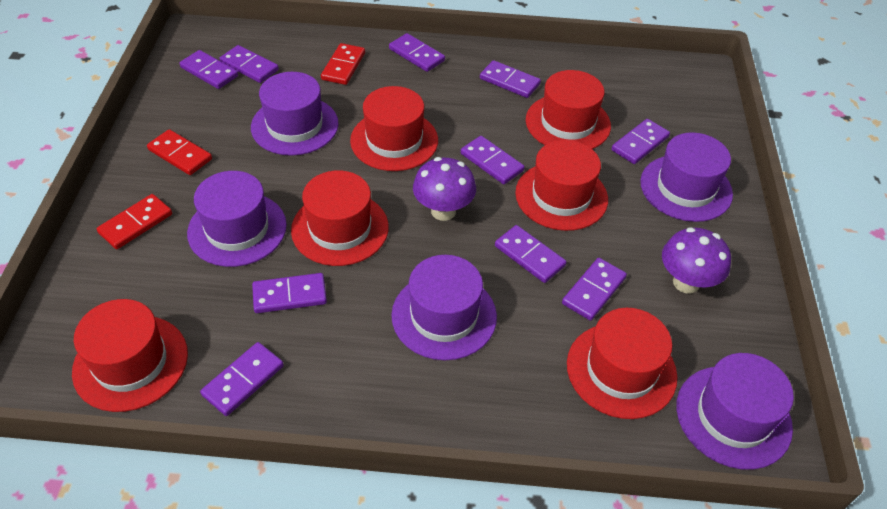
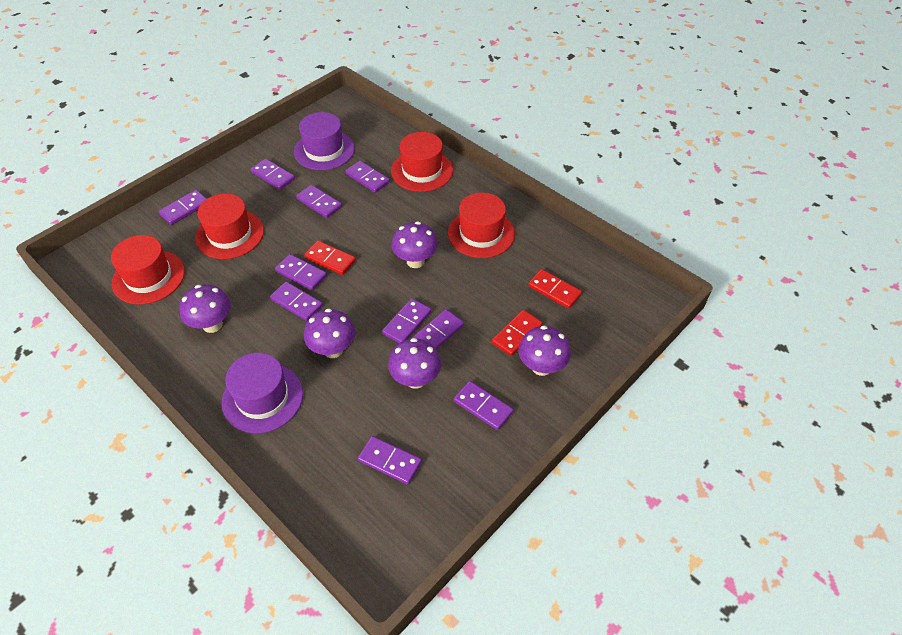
purple hat: 5 -> 2
purple mushroom: 2 -> 5
red hat: 6 -> 4

